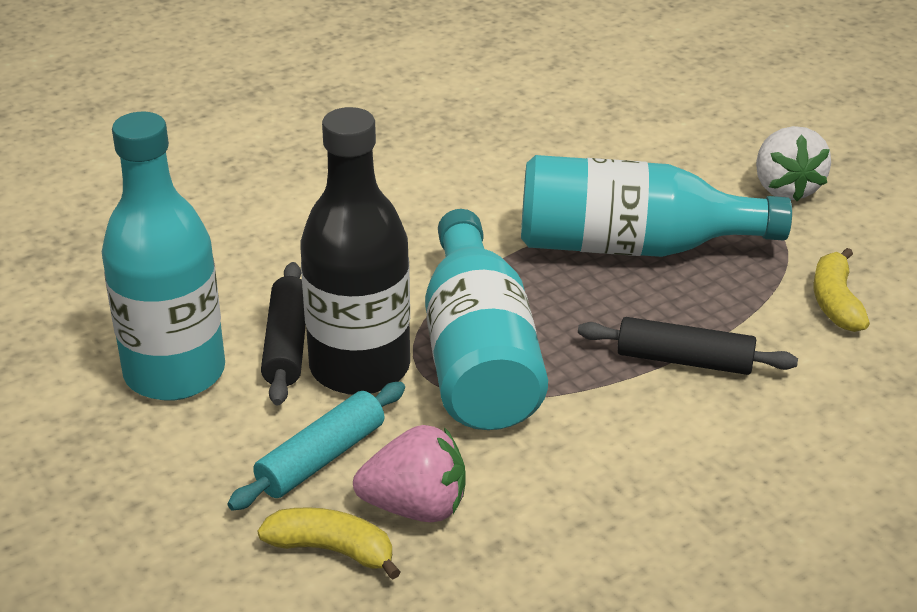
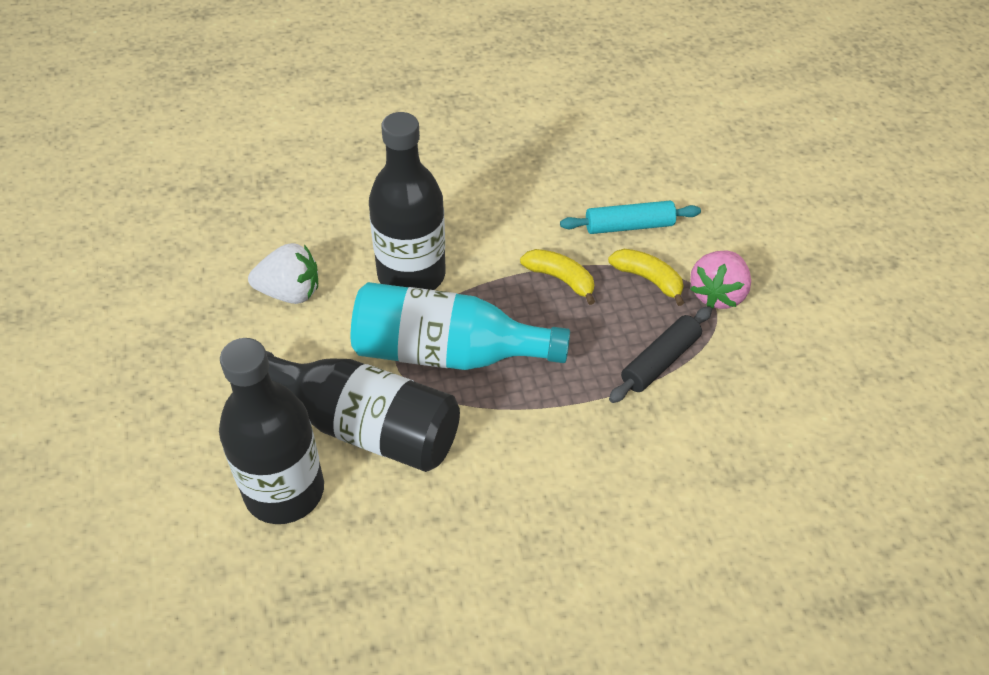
black bottle: 1 -> 3
black rolling pin: 2 -> 1
turquoise bottle: 3 -> 1

